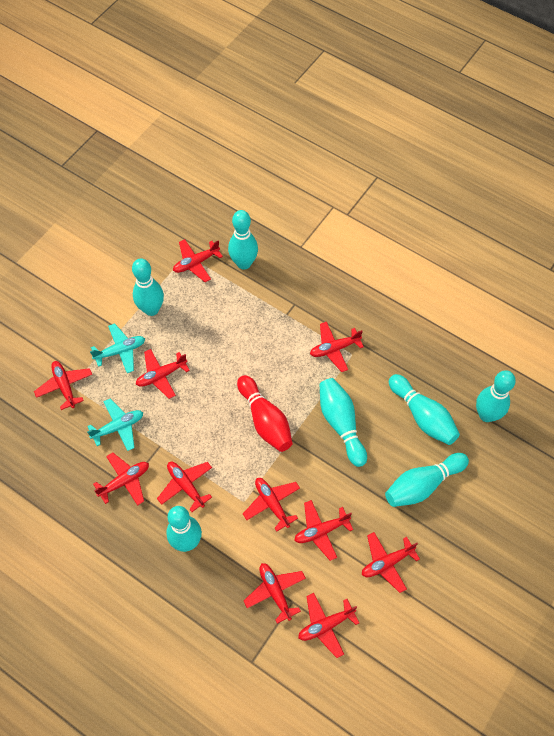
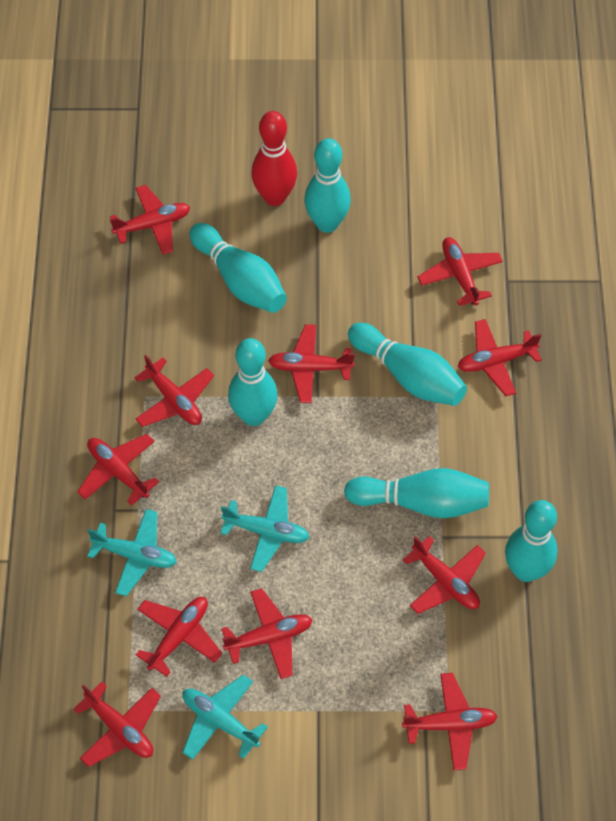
turquoise bowling pin: 7 -> 6
turquoise plane: 2 -> 3

